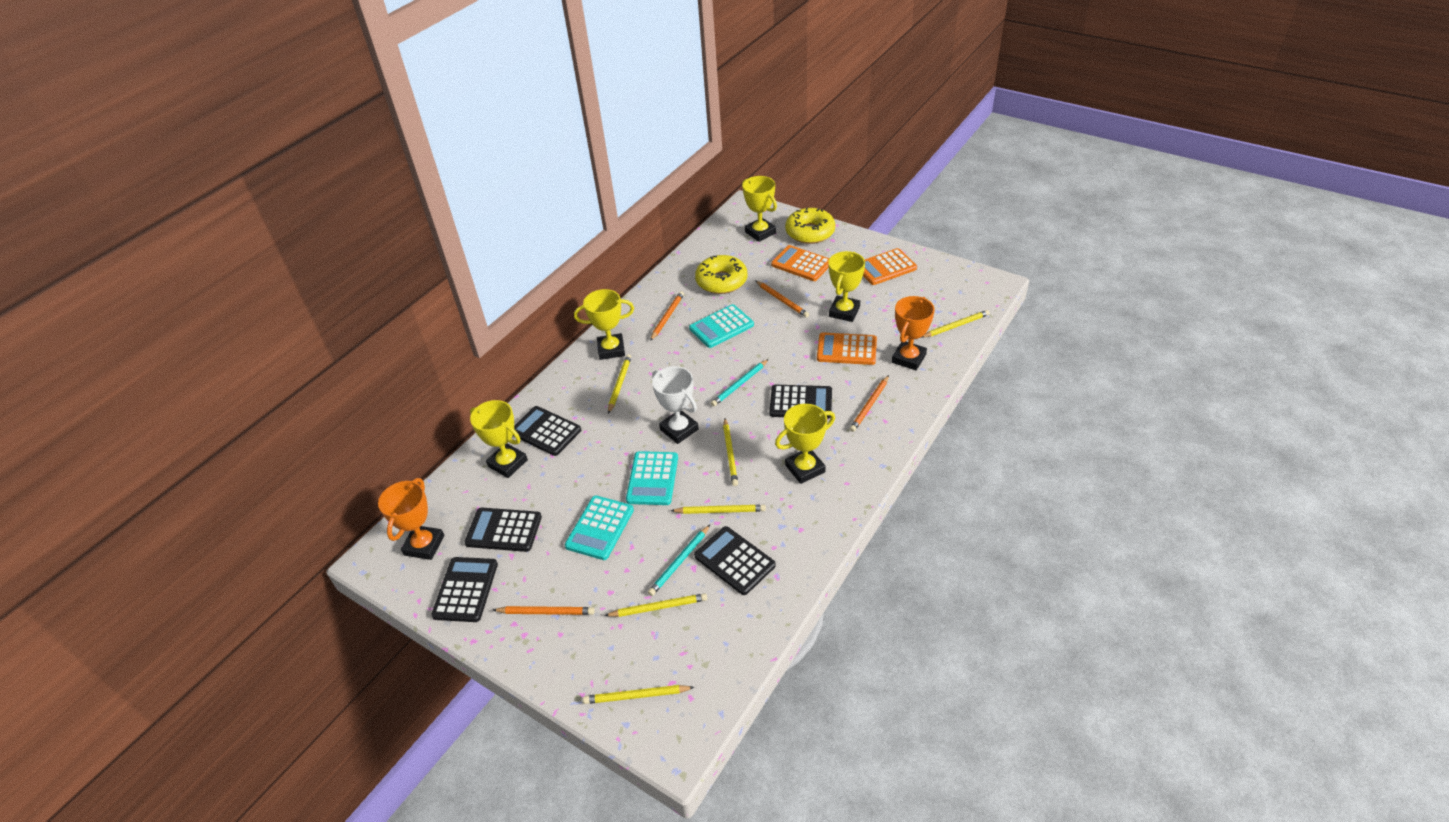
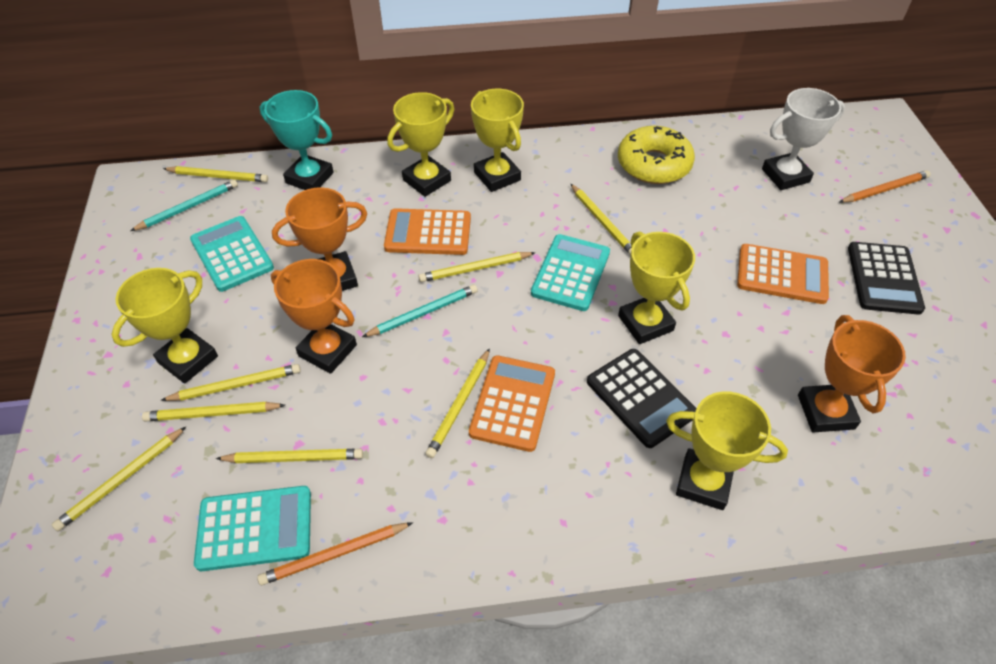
black calculator: 5 -> 2
orange pencil: 4 -> 2
orange trophy: 2 -> 3
turquoise trophy: 0 -> 1
yellow donut: 2 -> 1
yellow pencil: 6 -> 8

